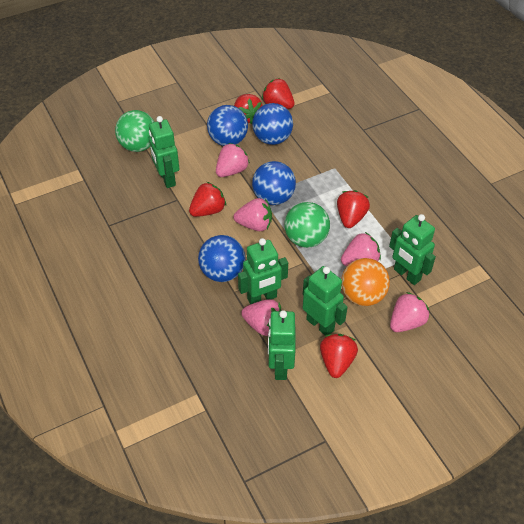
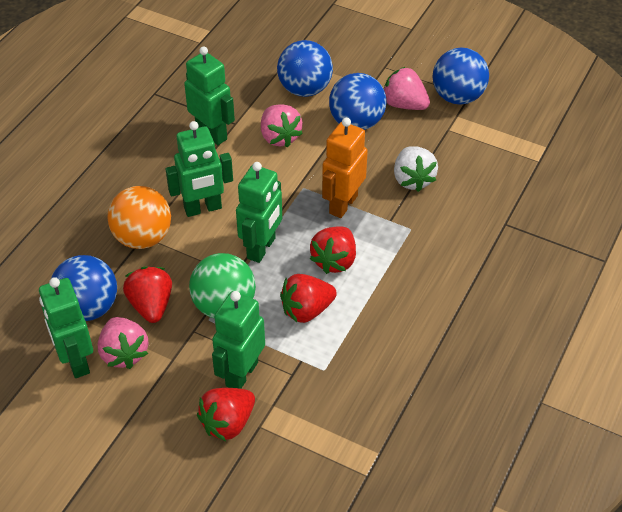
green ball: 2 -> 1
orange robot: 0 -> 1
pink strawberry: 5 -> 3
red strawberry: 5 -> 4
white strawberry: 0 -> 1

